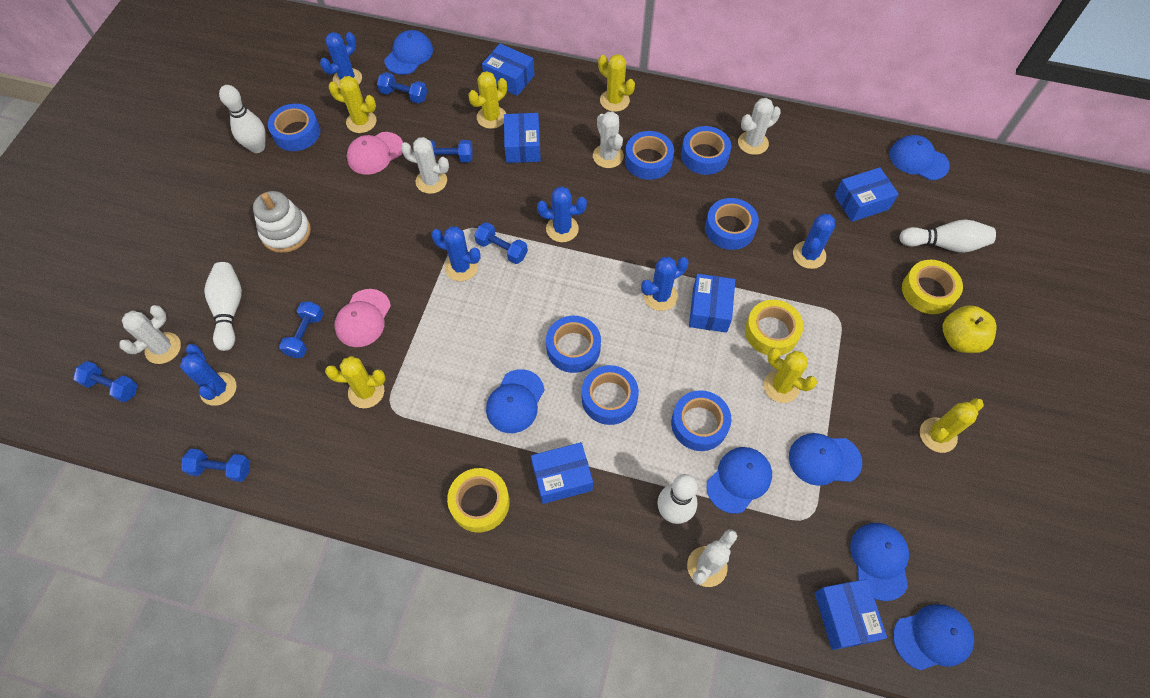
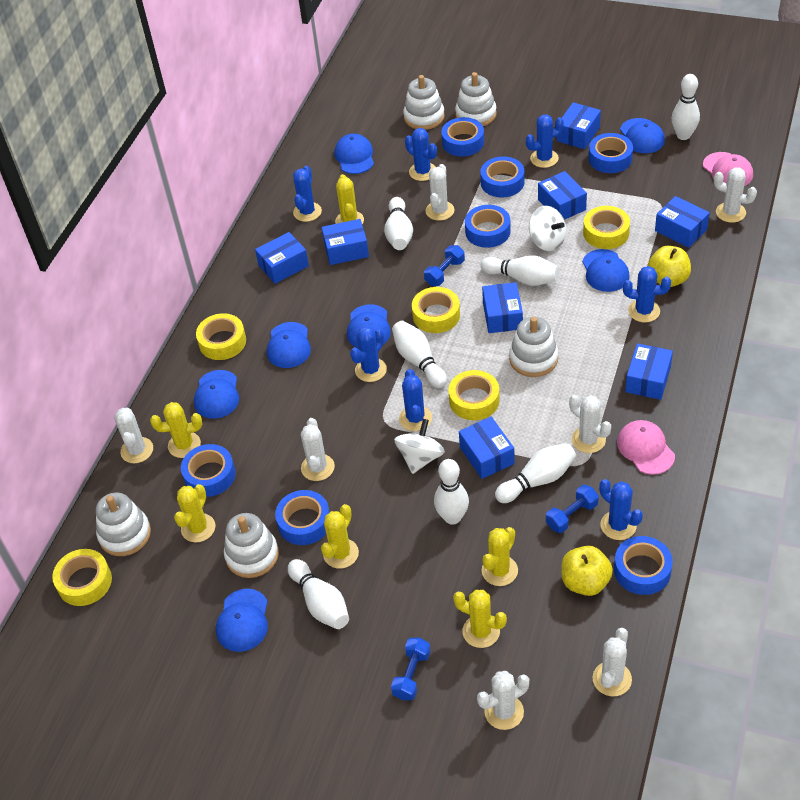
blue box: 6 -> 8
blue cactus: 6 -> 7
blue dumbbell: 6 -> 3
white bowling pin: 4 -> 7
white cactus: 5 -> 7
white spinning top: 0 -> 2
white stacking toy: 1 -> 5
yellow apple: 1 -> 2
yellow tape: 3 -> 5

